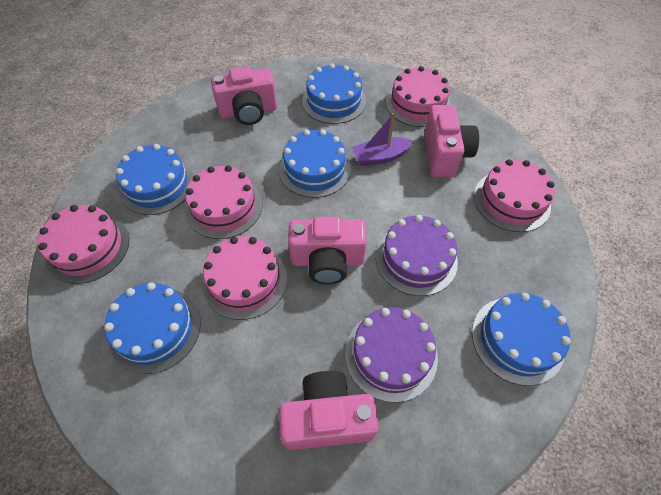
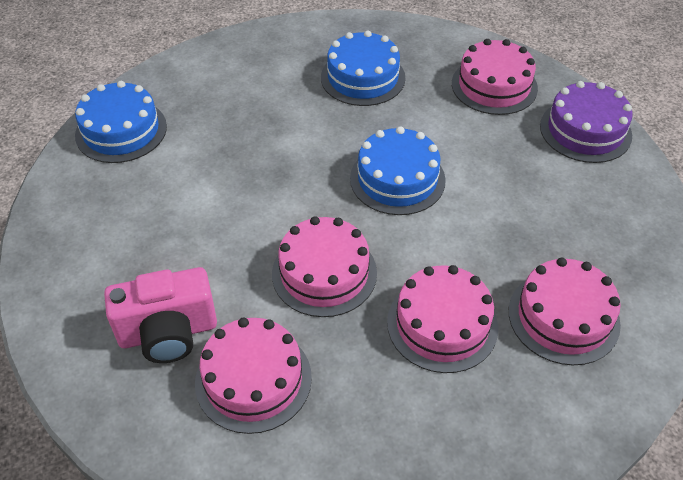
blue cake: 5 -> 3
pink camera: 4 -> 1
purple boat: 1 -> 0
purple cake: 2 -> 1

